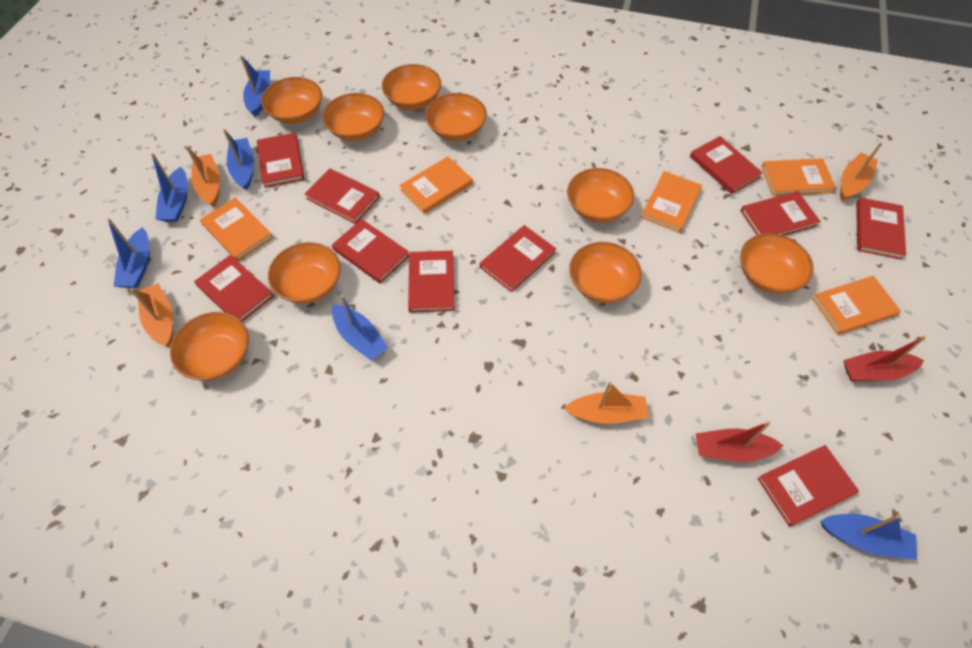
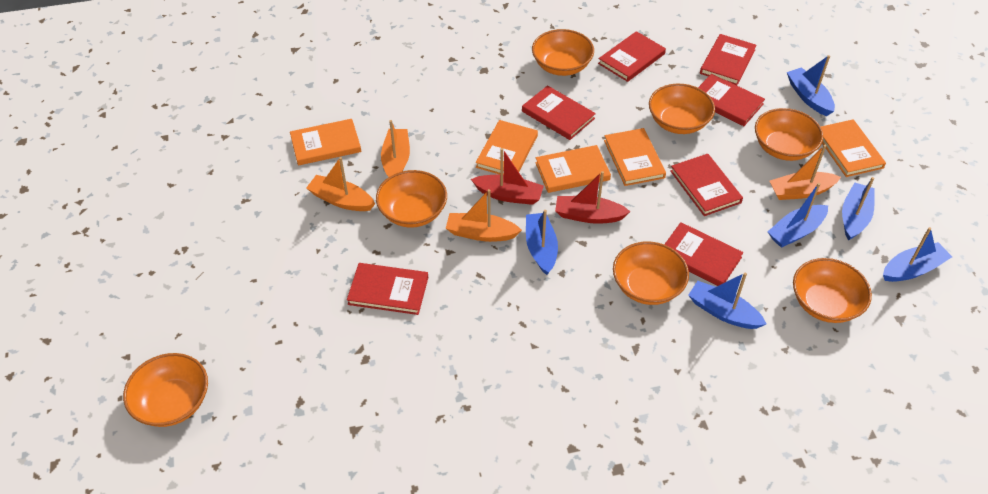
orange bowl: 9 -> 7
red book: 10 -> 7

